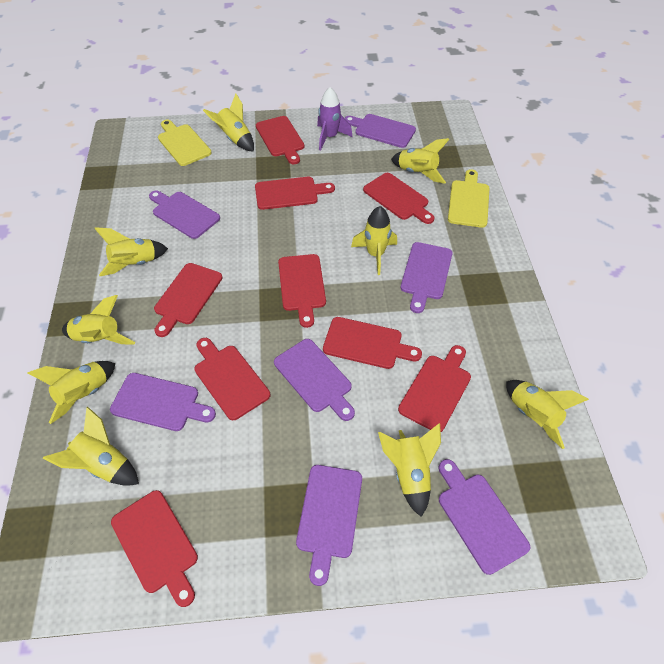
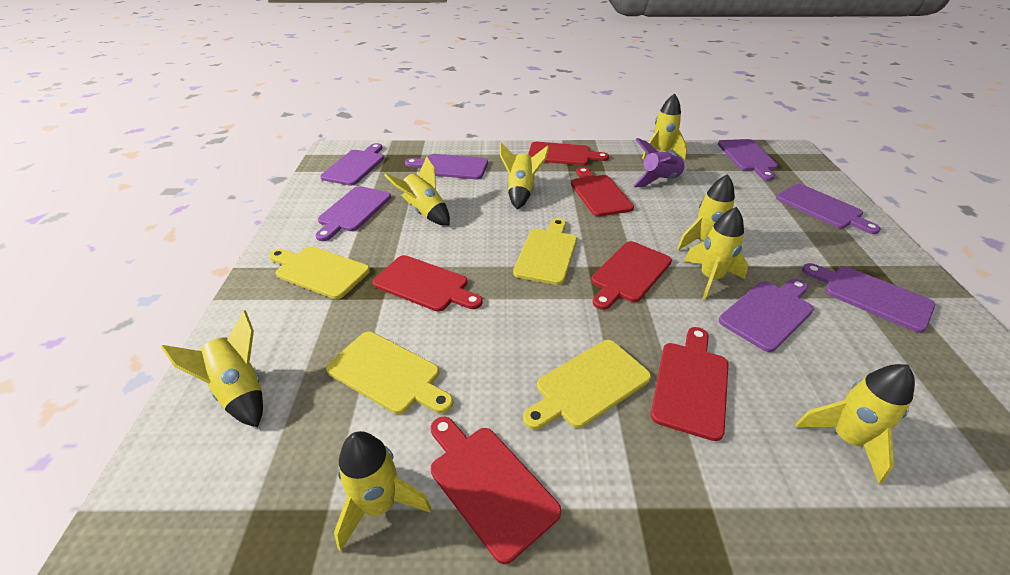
red cutting board: 9 -> 6
yellow cutting board: 2 -> 4
yellow rocket: 9 -> 8

